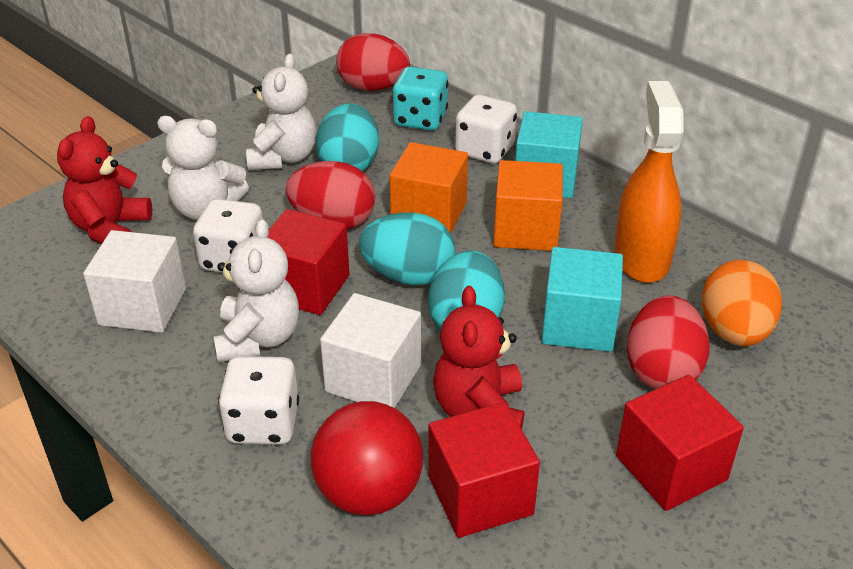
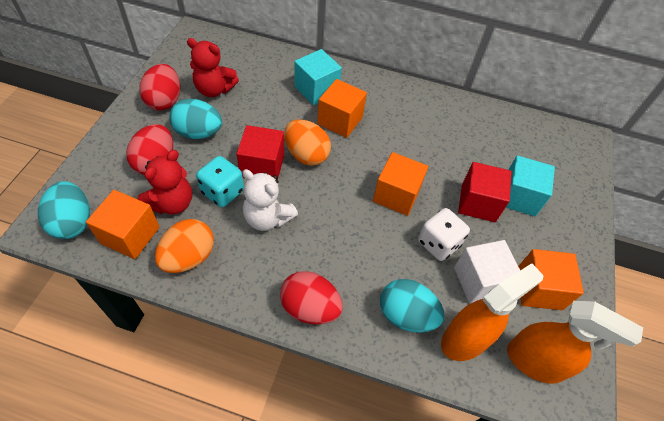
orange cube: 2 -> 4
orange egg: 1 -> 2
orange spray bottle: 1 -> 2
red ball: 1 -> 0
red cube: 3 -> 2
white cube: 2 -> 1
white dice: 3 -> 1
white teddy bear: 3 -> 1

